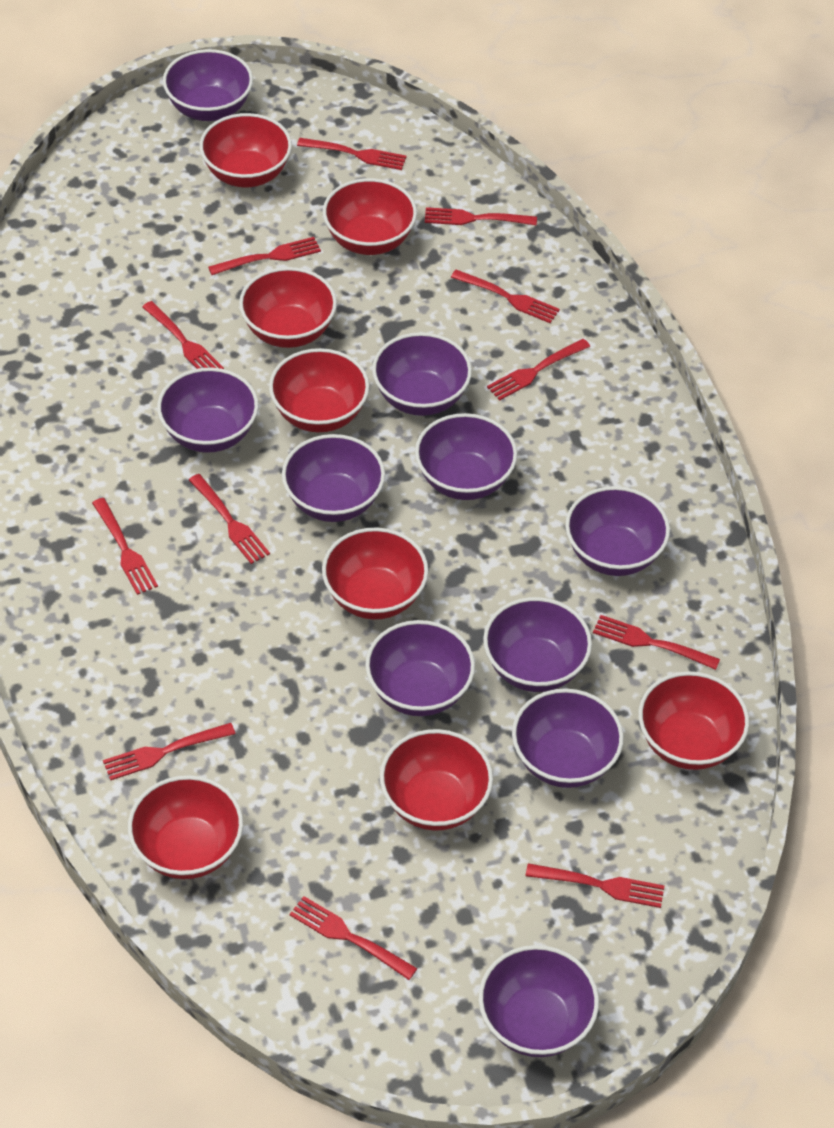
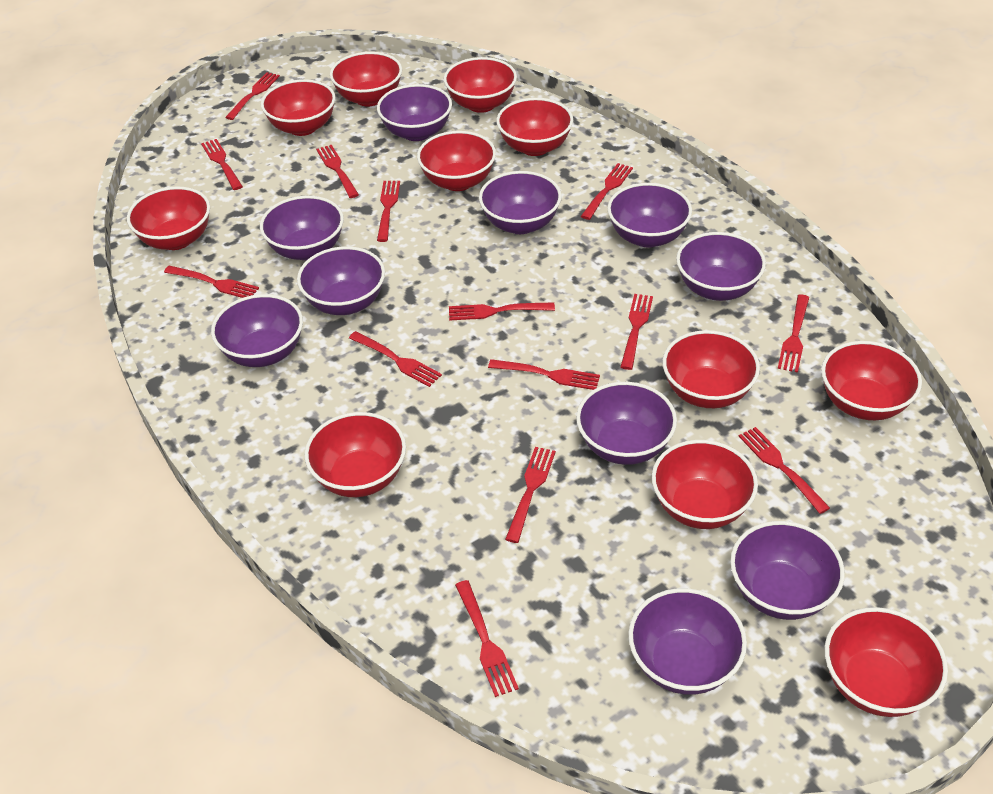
red bowl: 8 -> 11
red fork: 12 -> 14

